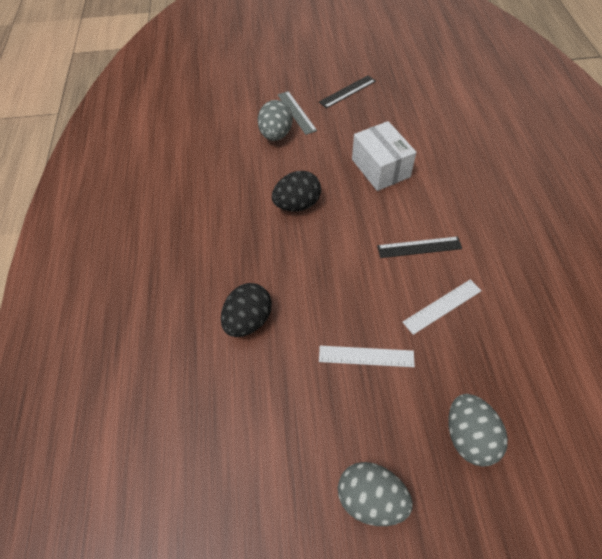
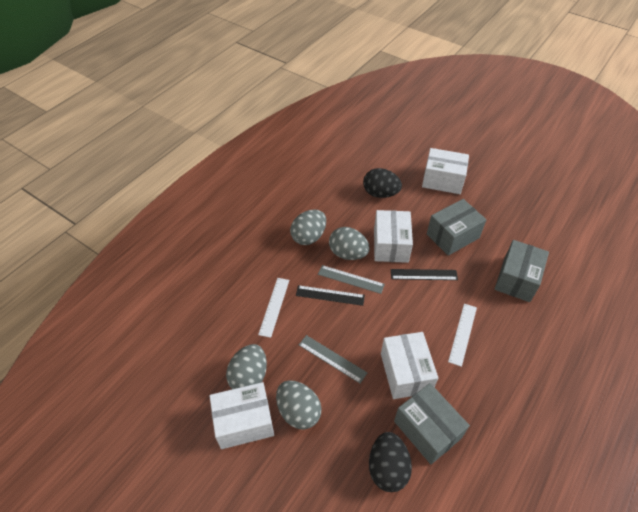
grey box: 0 -> 3
grey egg: 3 -> 4
grey ruler: 1 -> 2
white box: 1 -> 4

